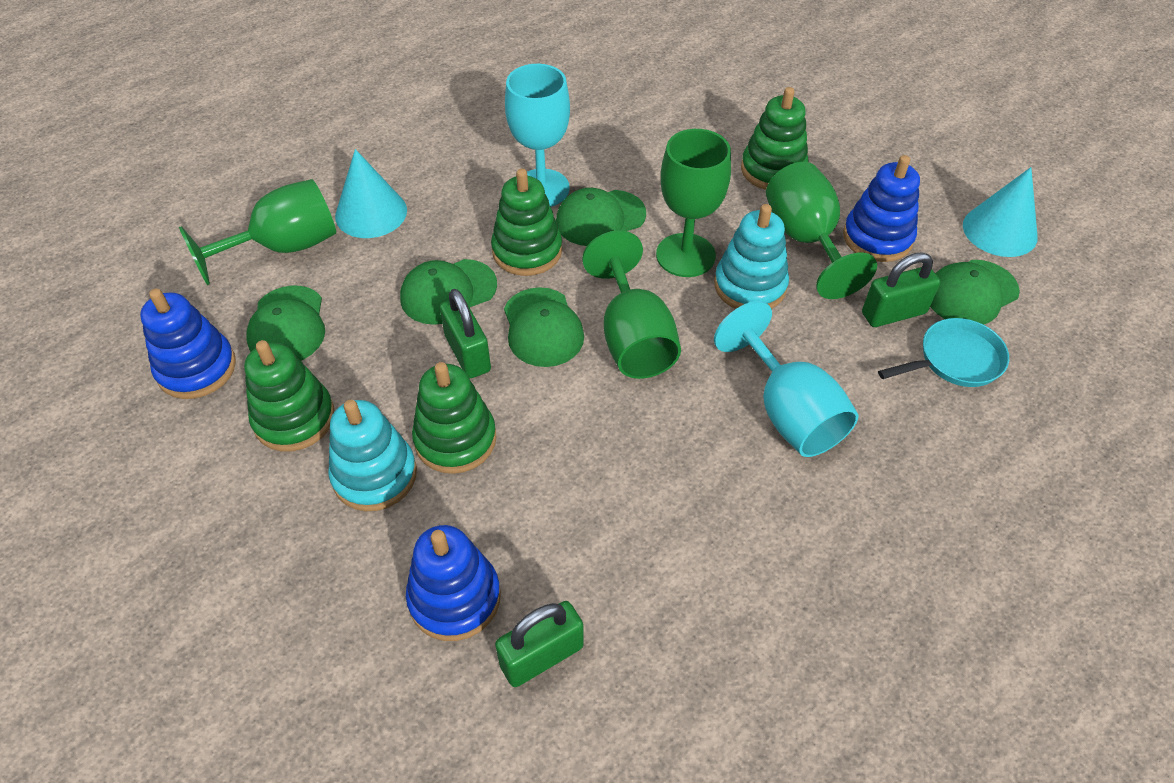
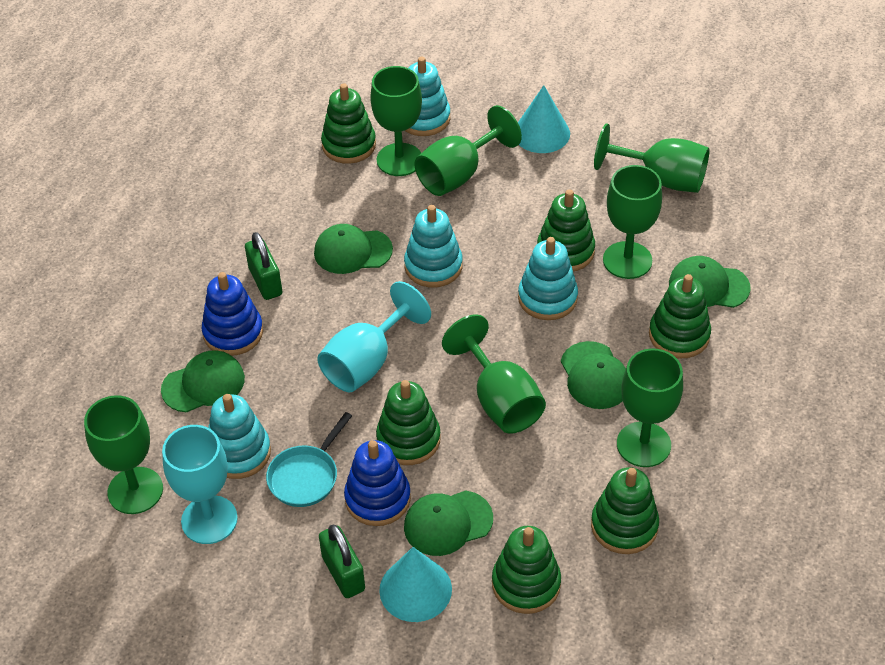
blue stacking toy: 3 -> 2
green goblet: 4 -> 7
green padlock: 3 -> 2
green stacking toy: 4 -> 6
turquoise stacking toy: 2 -> 4

